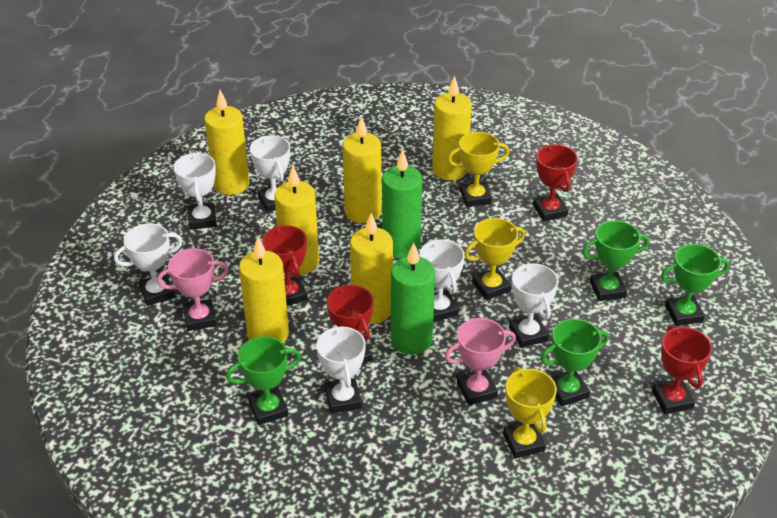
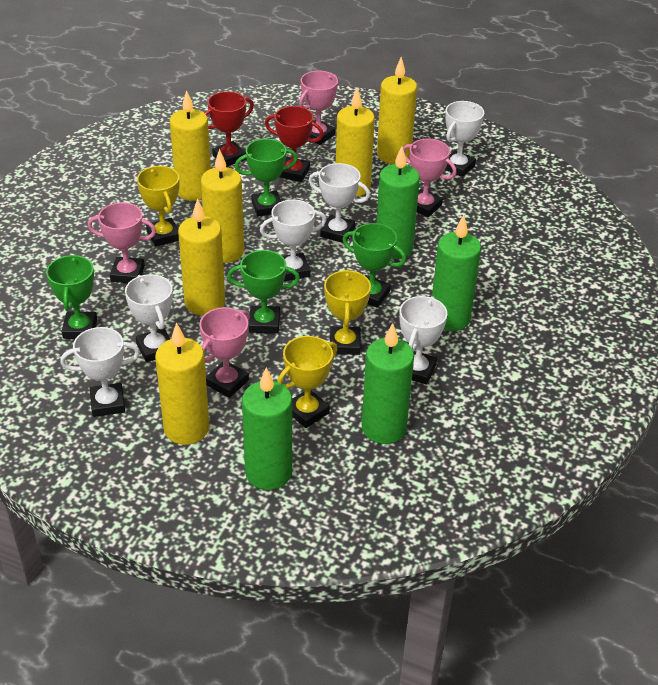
green candle: 2 -> 4
pink trophy: 2 -> 4
red trophy: 4 -> 2

